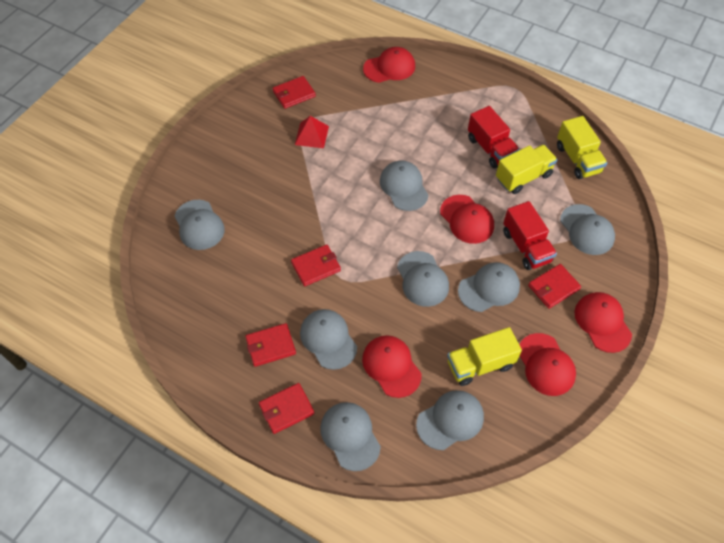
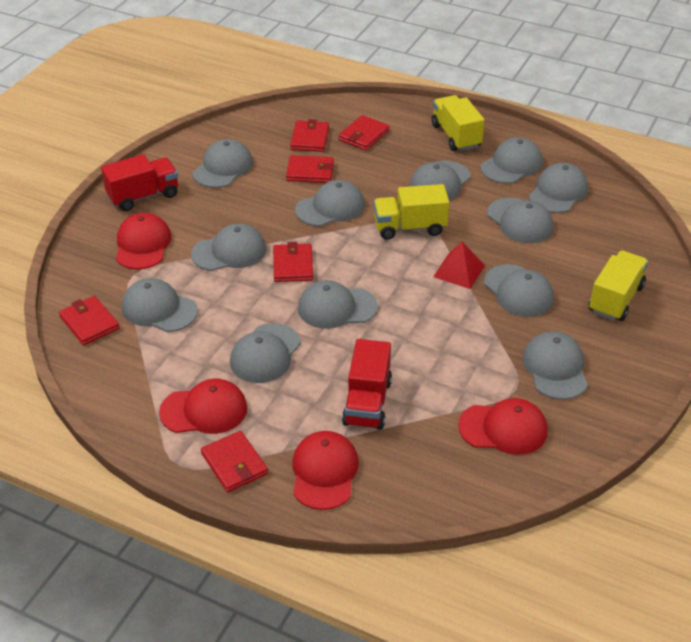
grey cap: 8 -> 12
red cap: 5 -> 4
red wallet: 5 -> 6

